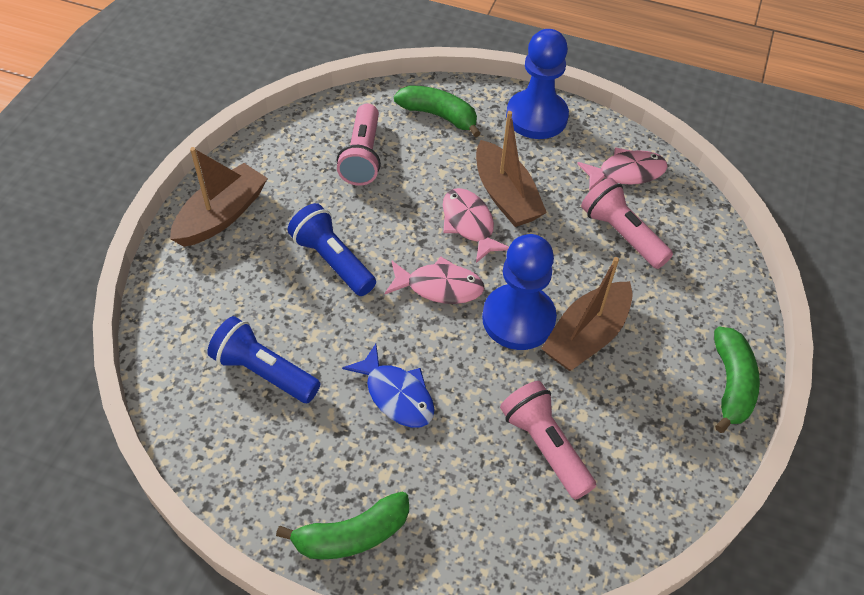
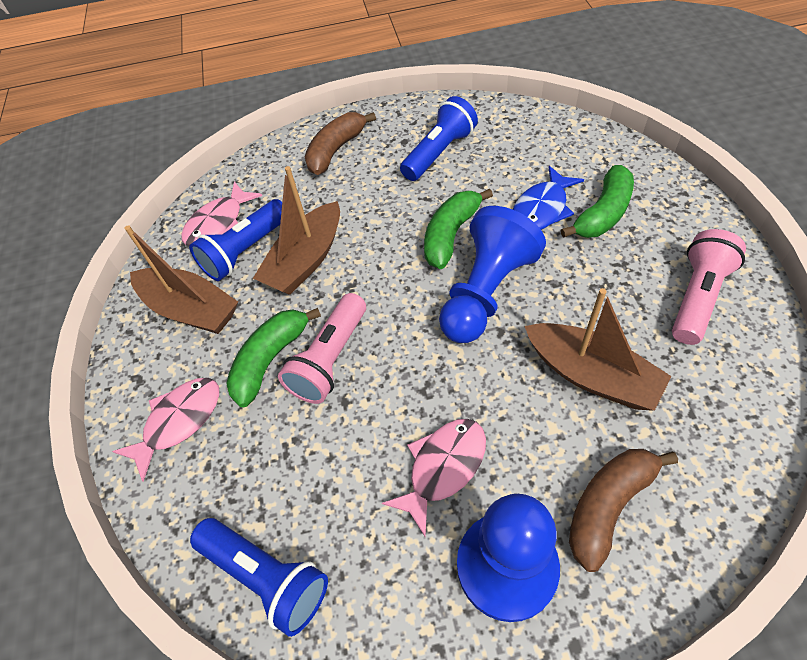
blue flashlight: 2 -> 3
brown banana: 0 -> 2
pink flashlight: 3 -> 2

